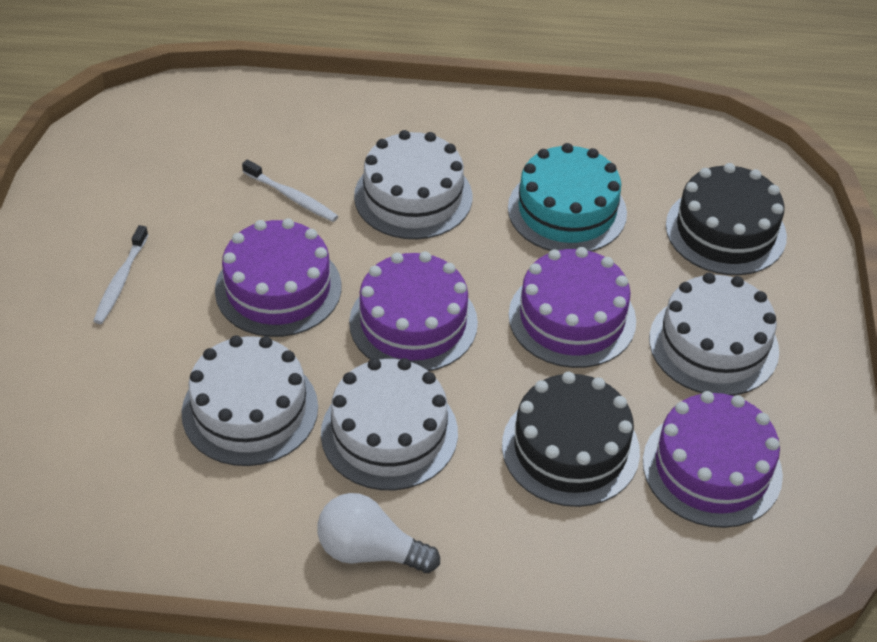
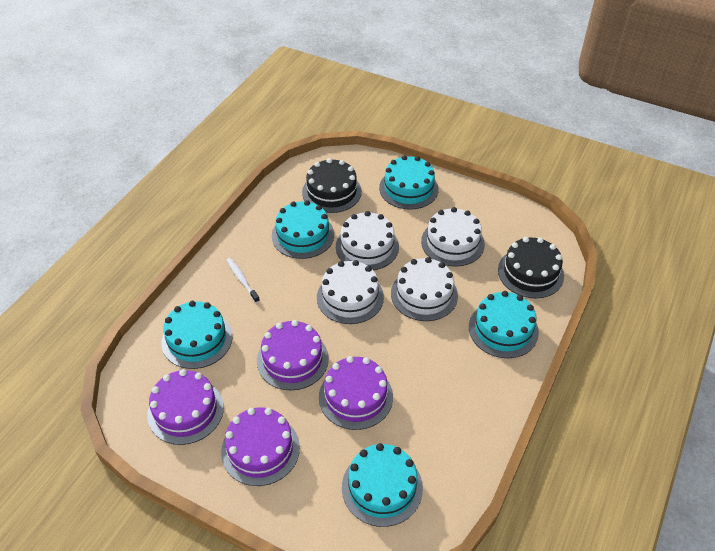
turquoise cake: 1 -> 5
white light bulb: 1 -> 0
white toothbrush: 2 -> 1

